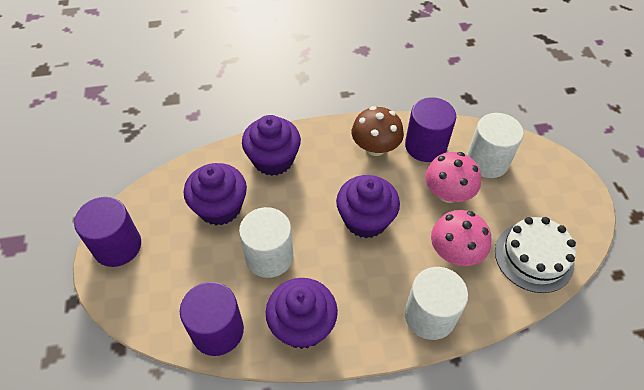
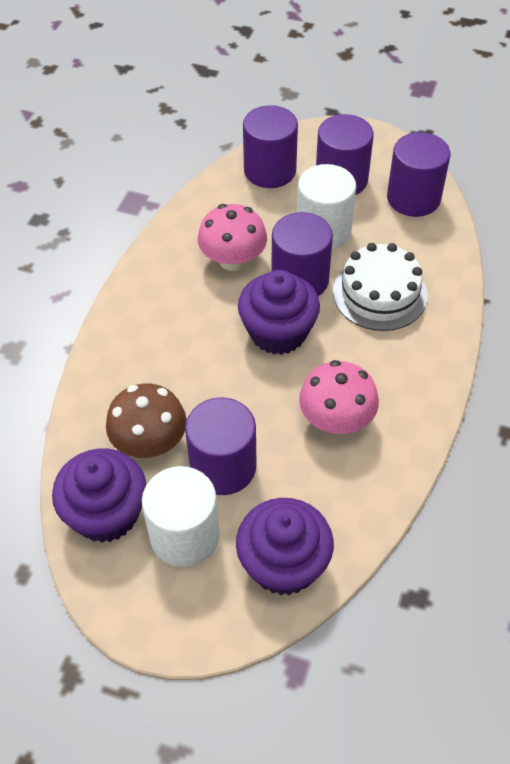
purple cupcake: 4 -> 3
purple cylinder: 3 -> 5
white cylinder: 3 -> 2

